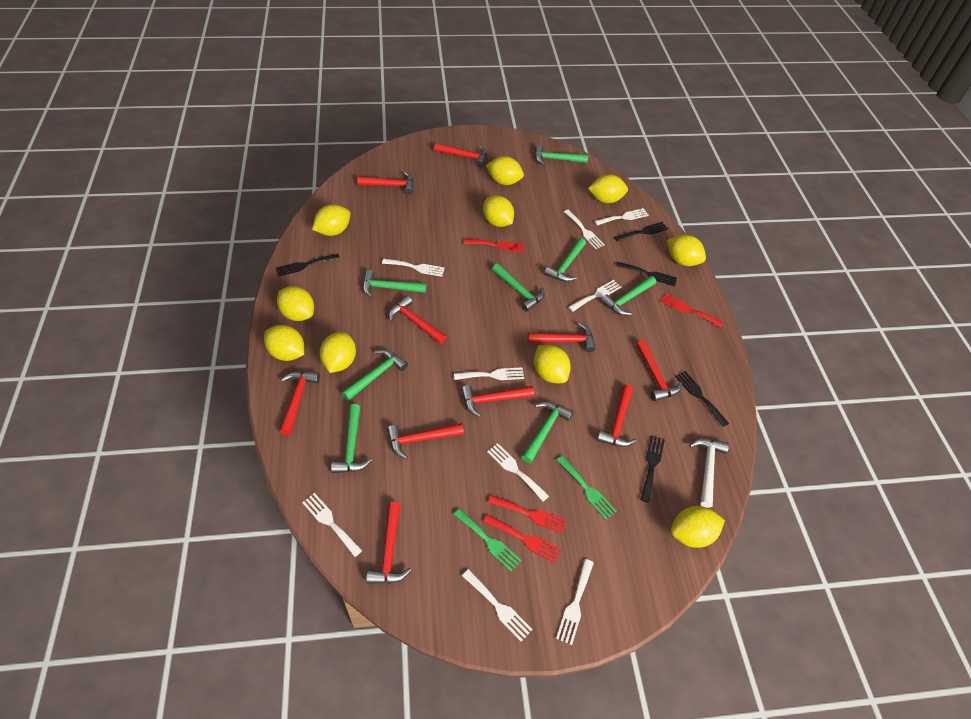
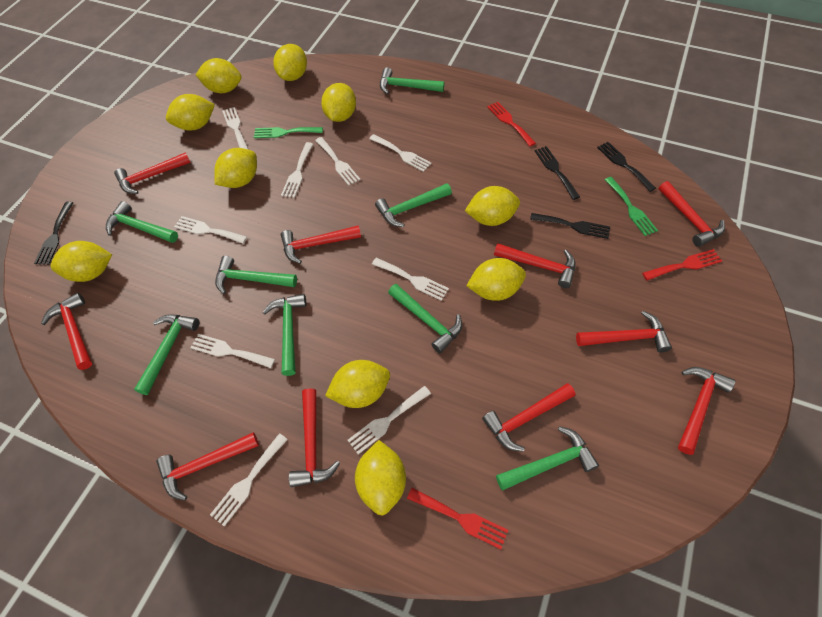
black fork: 5 -> 4
red fork: 4 -> 3
white hammer: 1 -> 0

